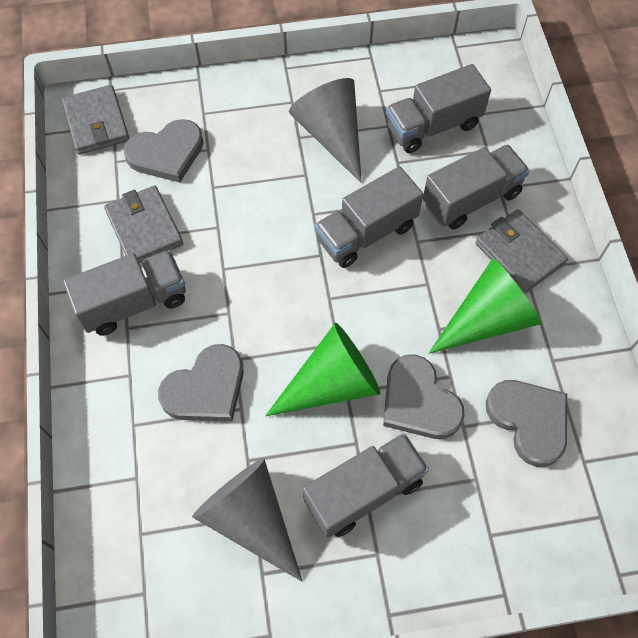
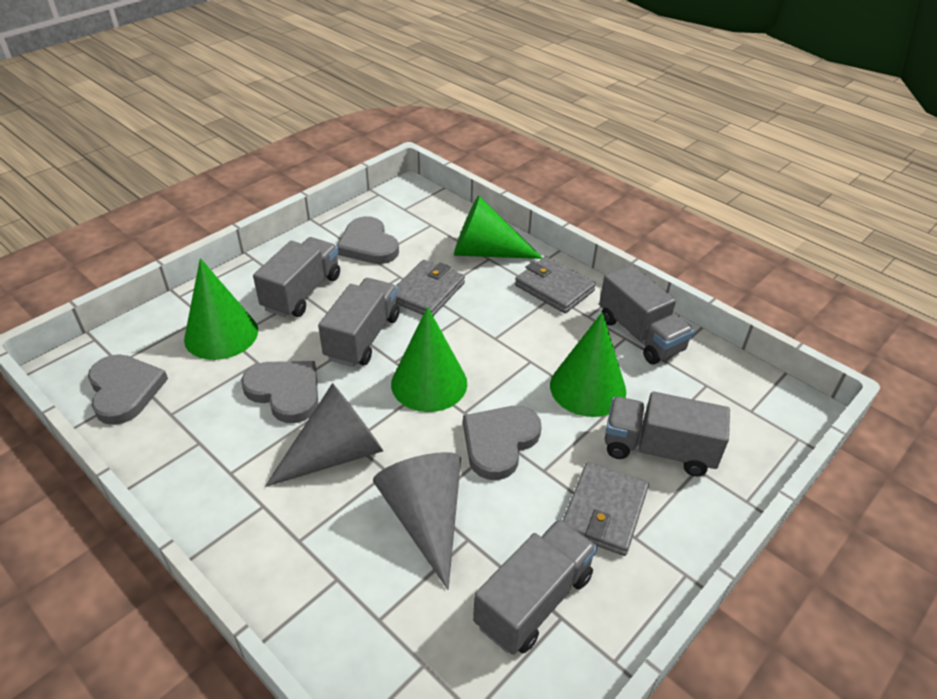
green cone: 2 -> 4

